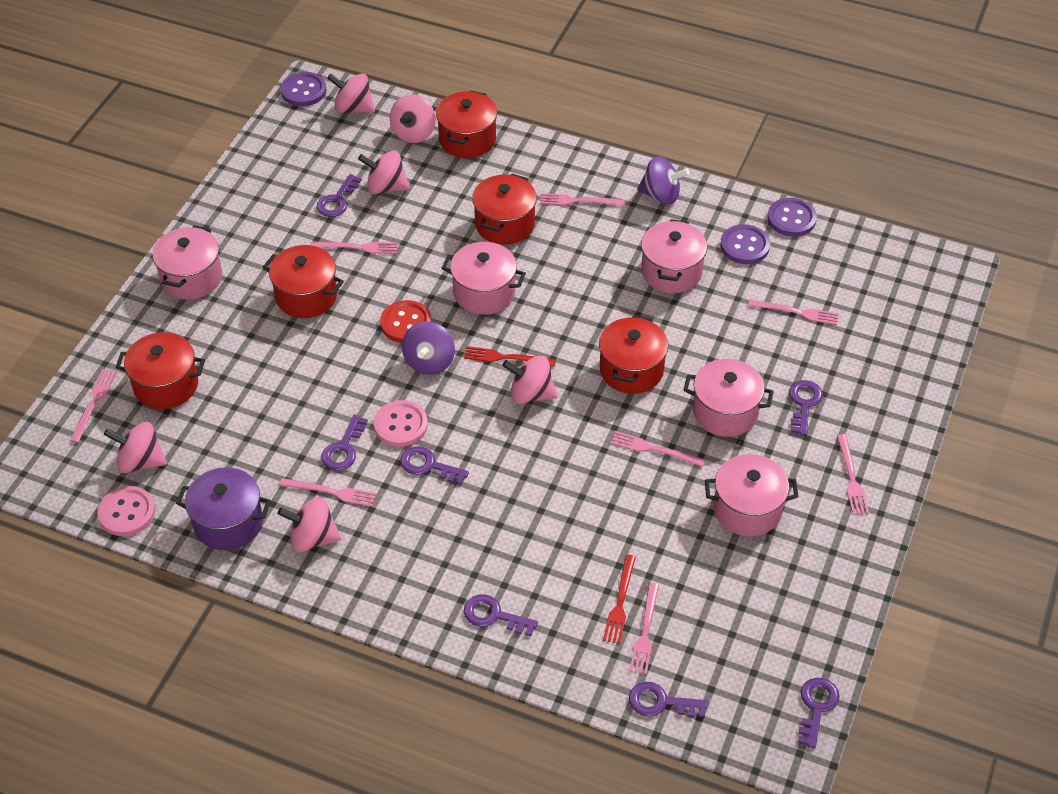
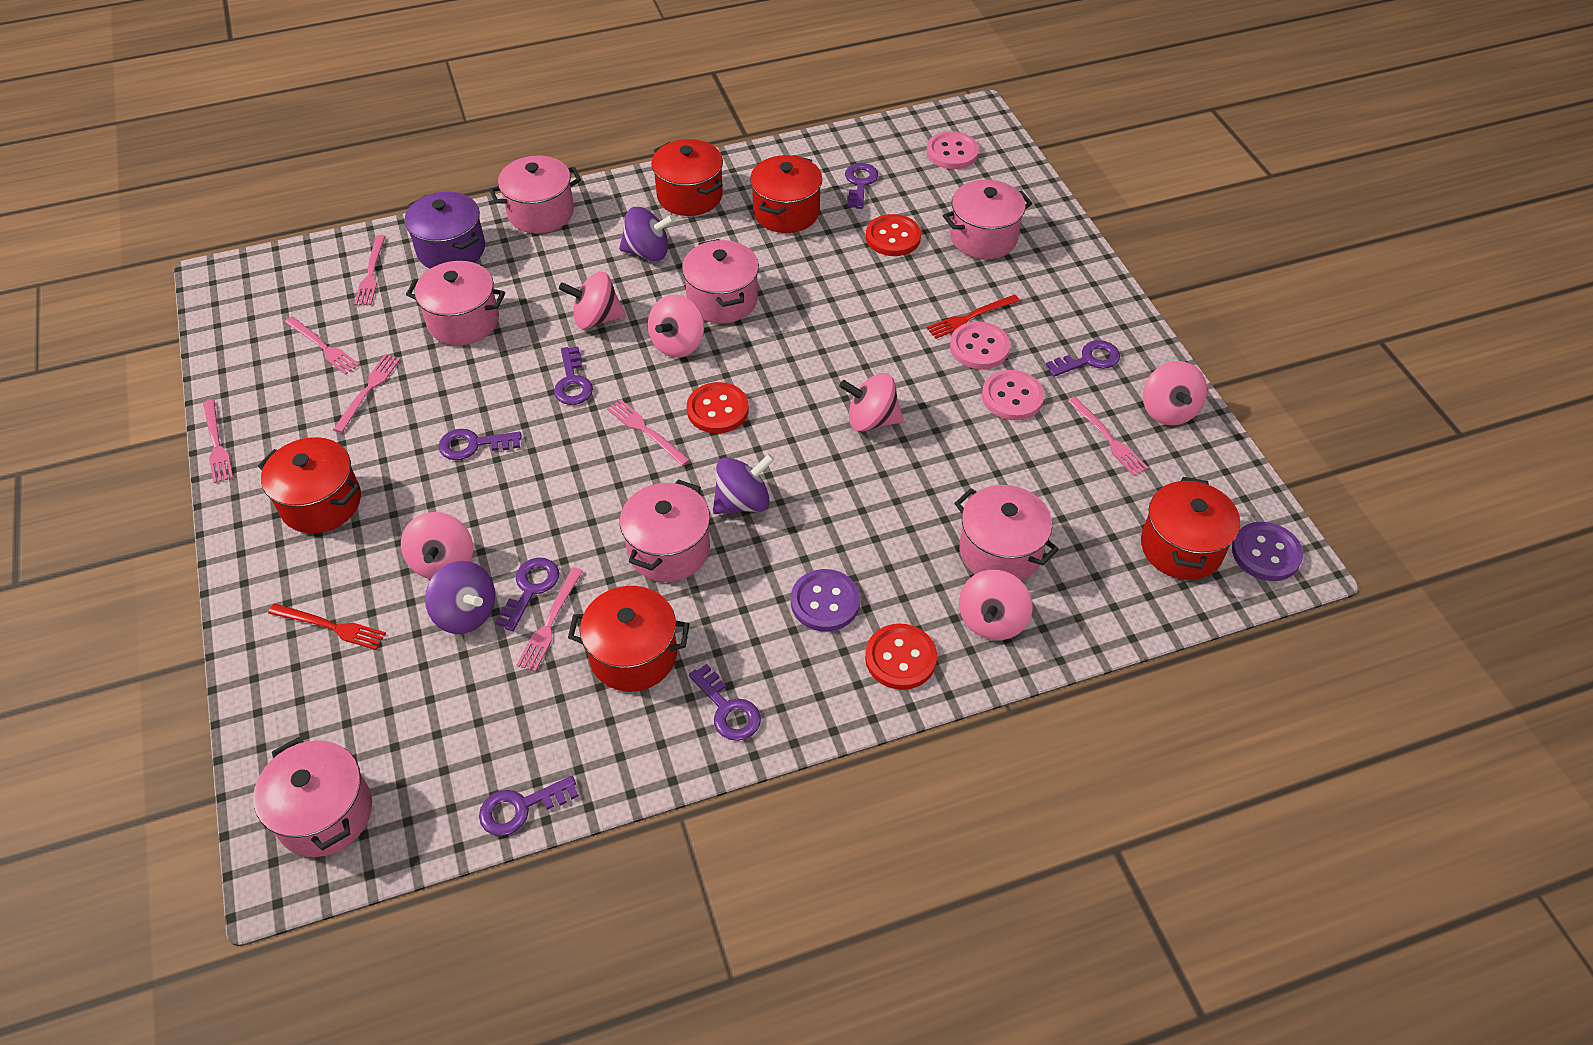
pink button: 2 -> 3
pink fork: 8 -> 7
pink pot: 5 -> 7
purple button: 3 -> 2
purple spinning top: 2 -> 3
red button: 1 -> 3

